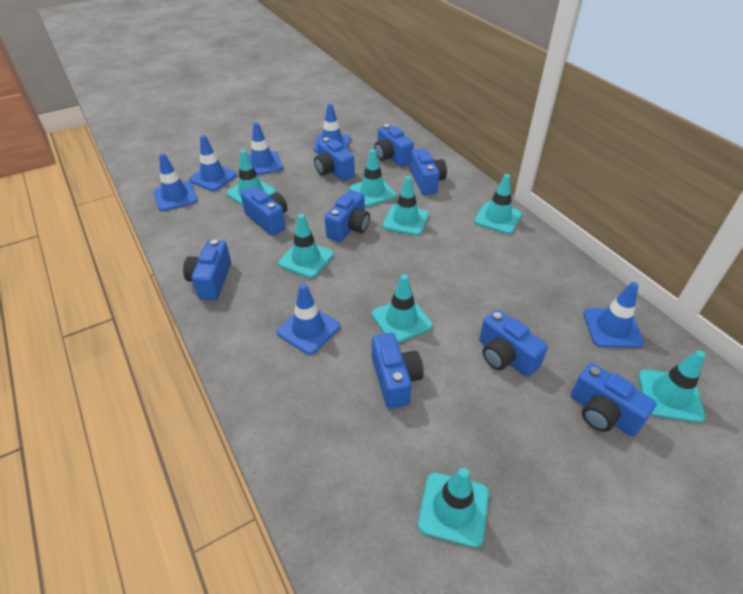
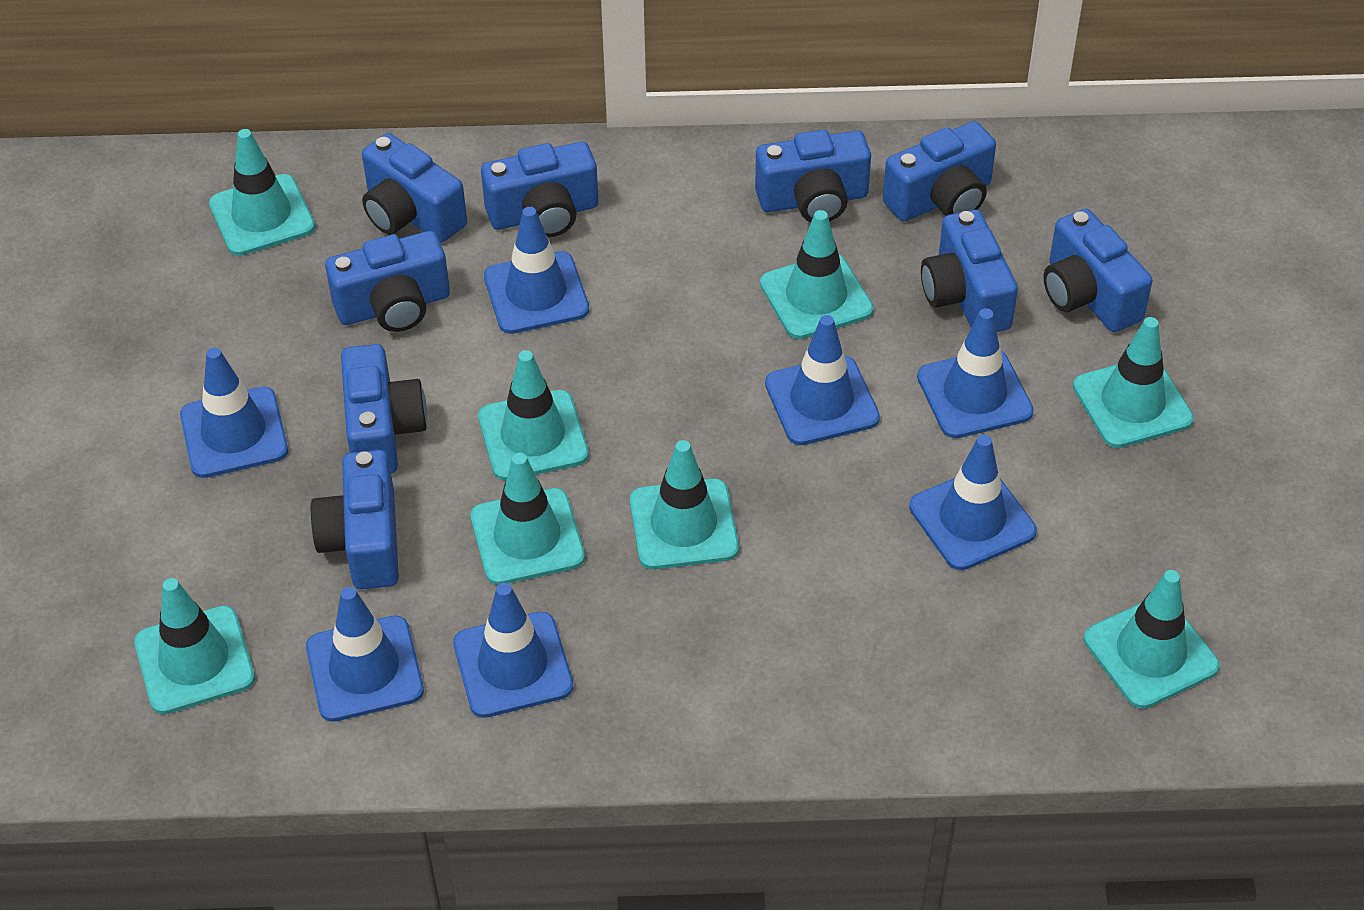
blue traffic cone: 6 -> 7

